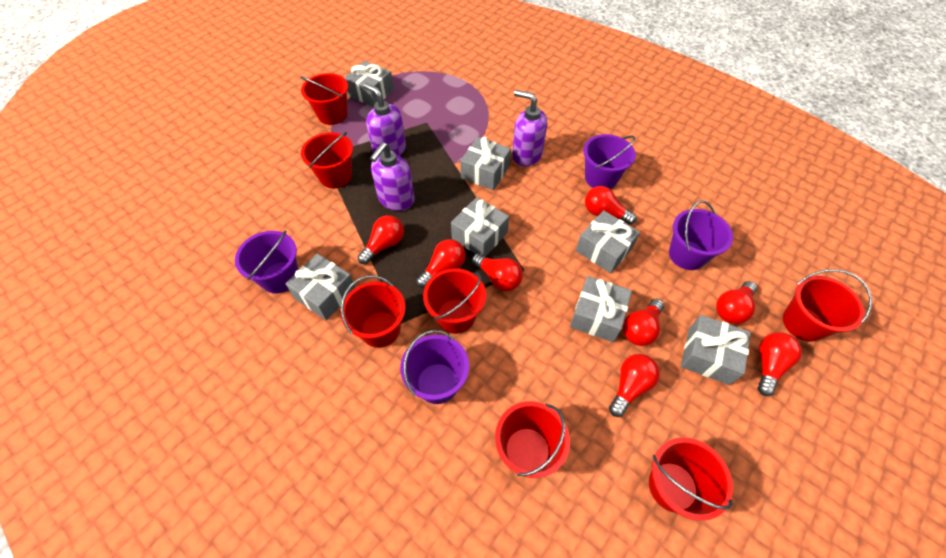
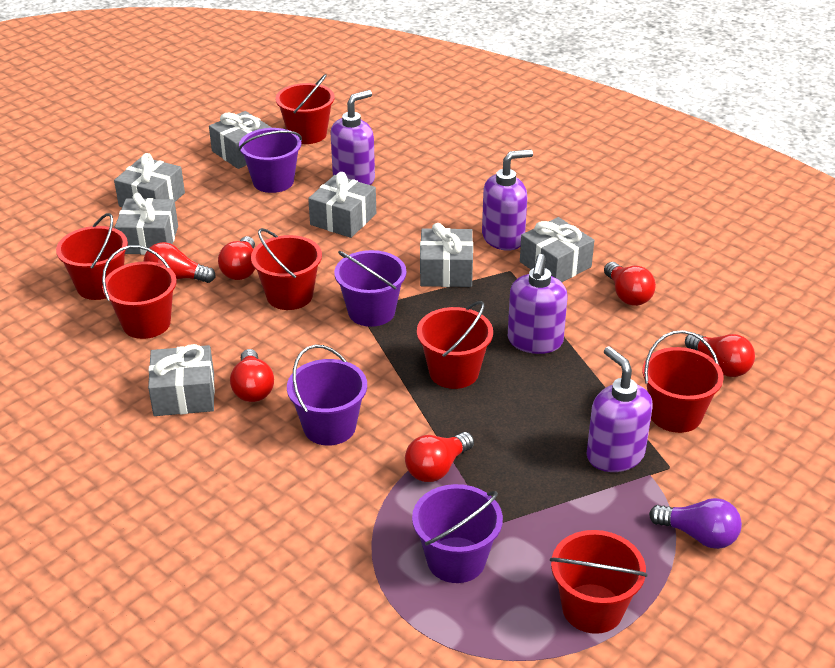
purple light bulb: 0 -> 1
purple soap dispenser: 3 -> 4
red light bulb: 8 -> 6

